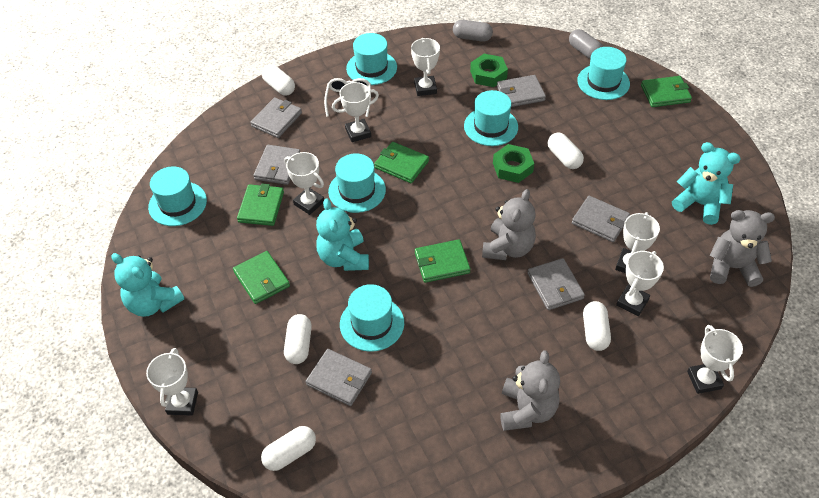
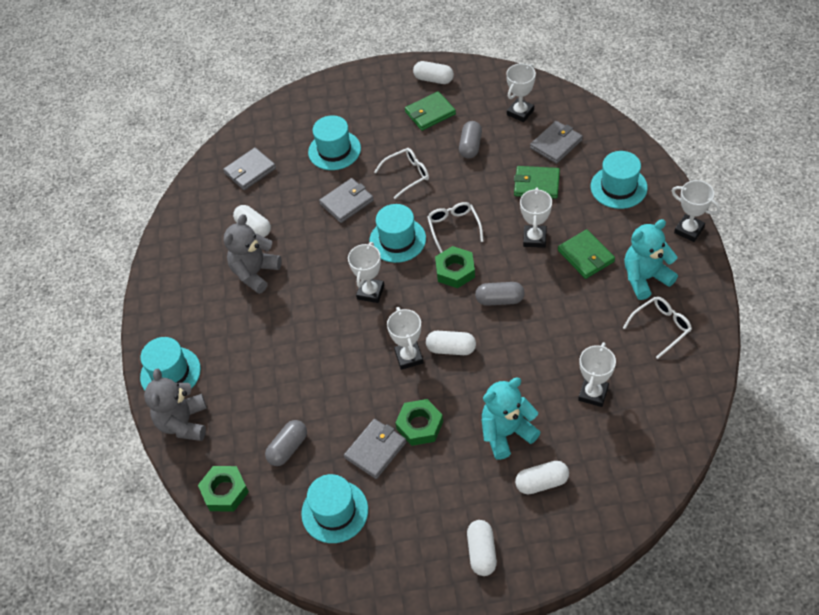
green nut: 2 -> 3
green wallet: 5 -> 3
grey capsule: 2 -> 3
grey teddy bear: 3 -> 2
grey wallet: 6 -> 4
turquoise hat: 6 -> 5
turquoise teddy bear: 3 -> 2
white glasses: 1 -> 3
white trophy: 7 -> 6

